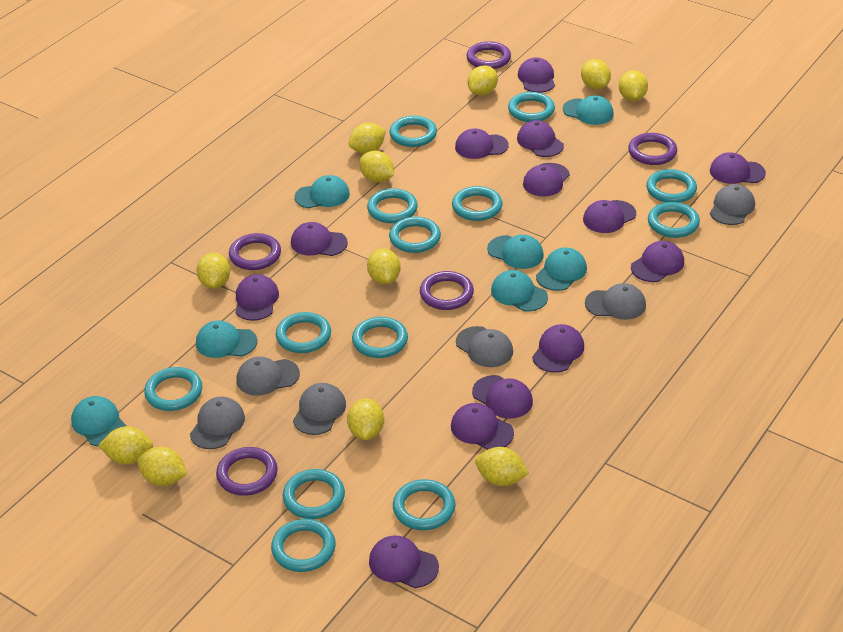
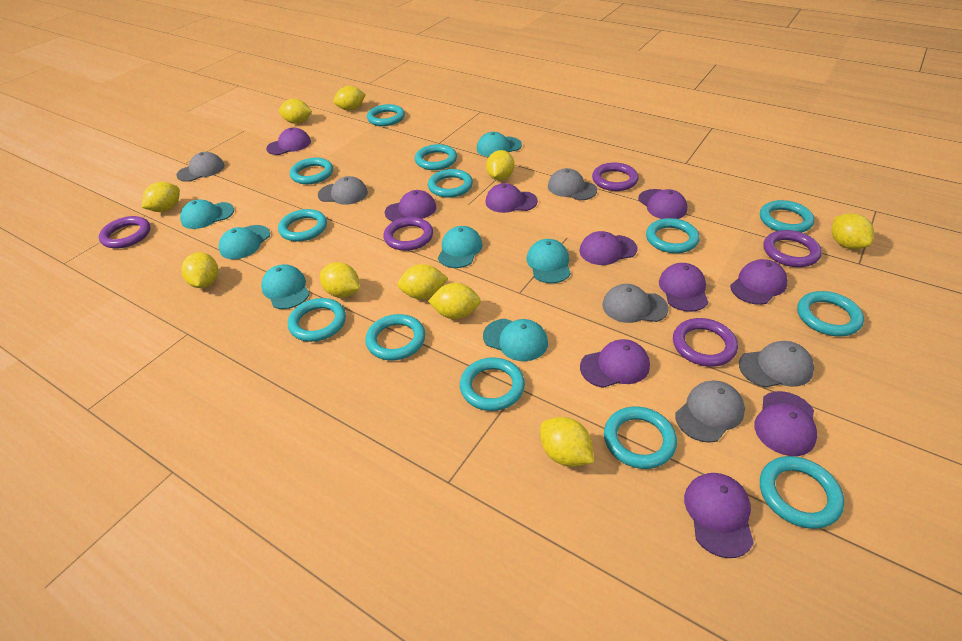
purple cap: 13 -> 10
yellow lemon: 11 -> 10

